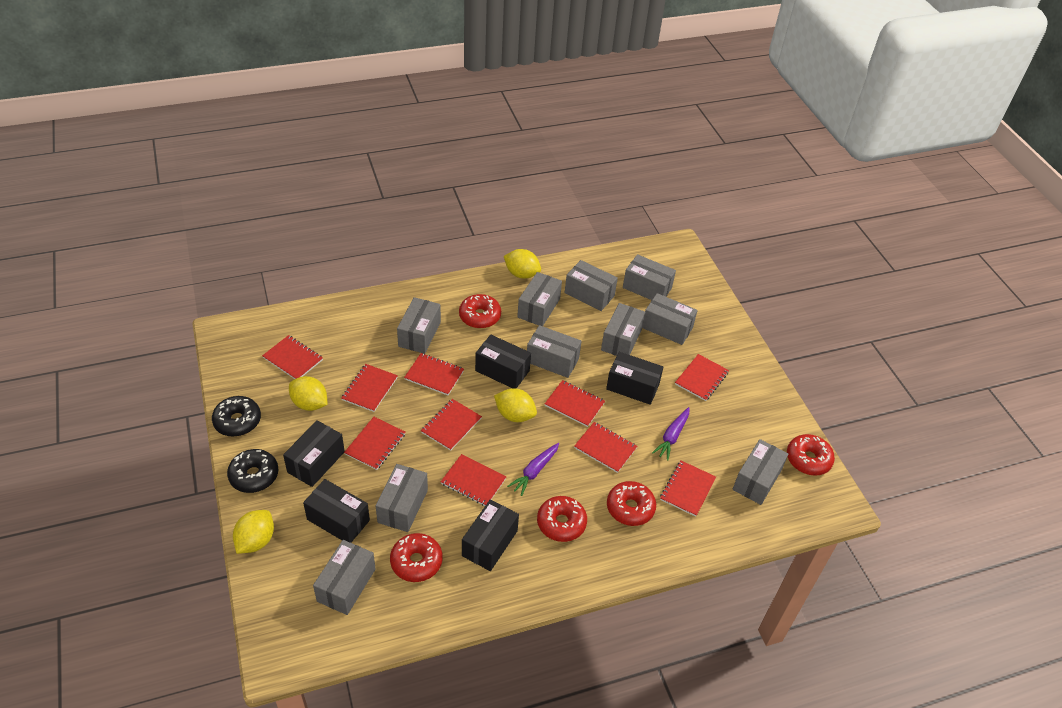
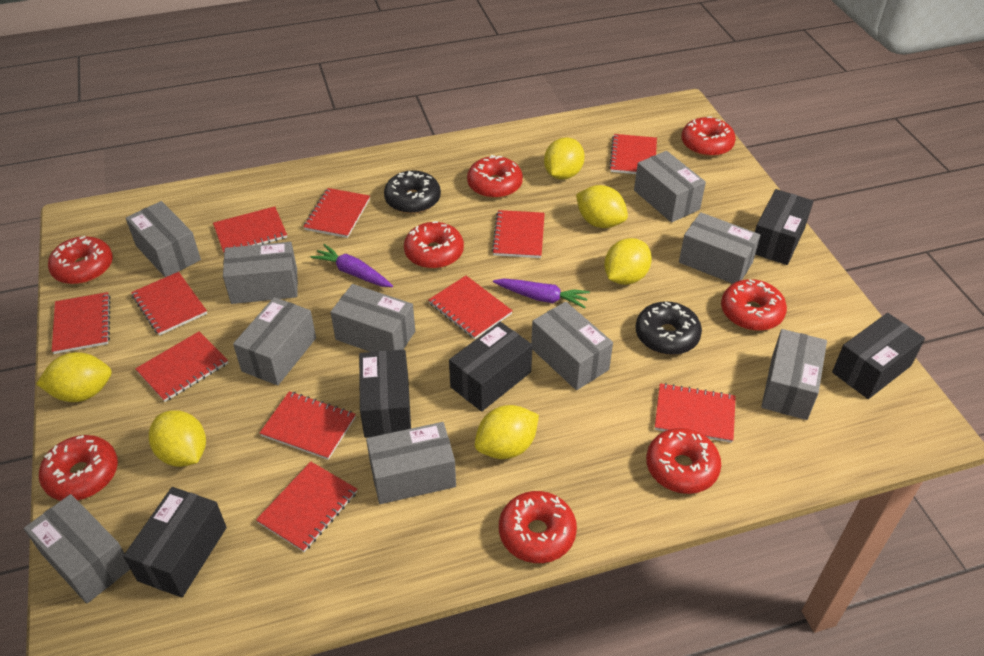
red donut: 5 -> 8
red notebook: 10 -> 11
yellow lemon: 4 -> 6

